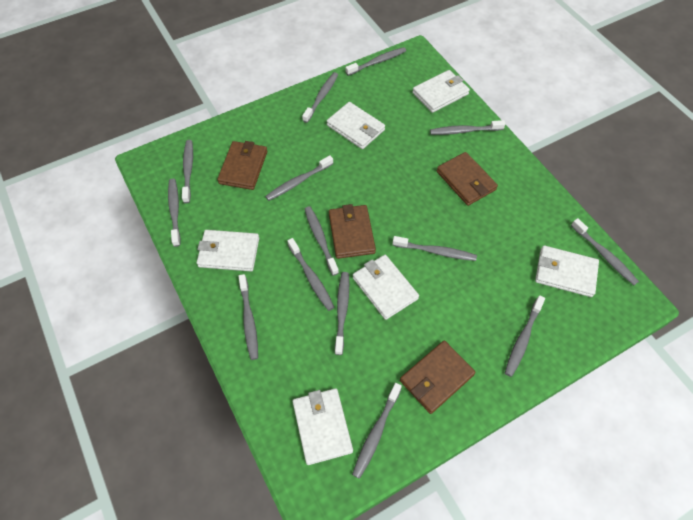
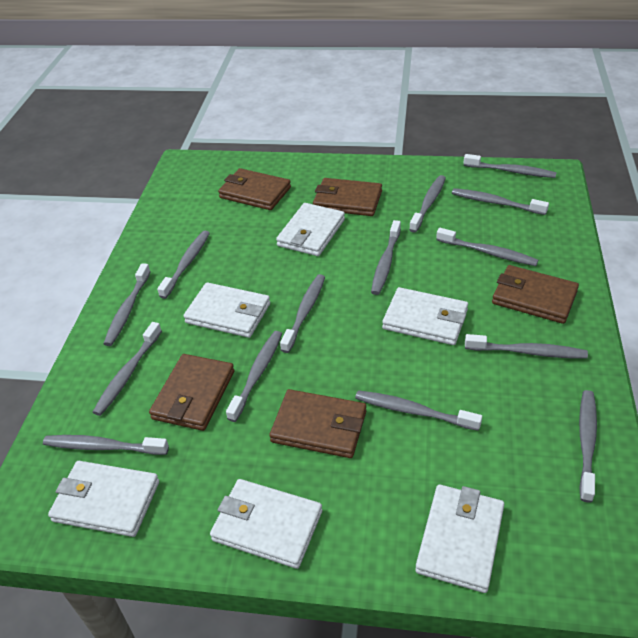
brown wallet: 4 -> 5

